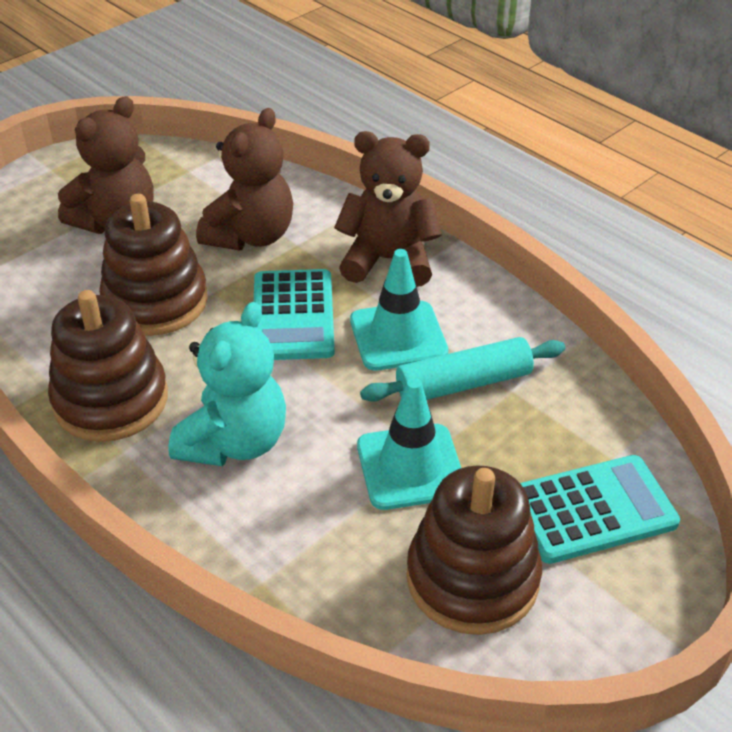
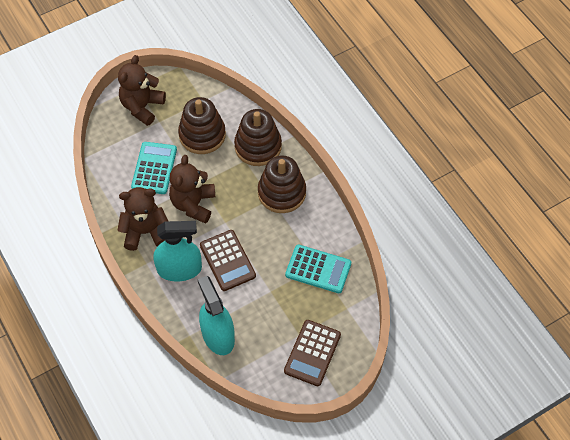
brown calculator: 0 -> 2
turquoise rolling pin: 1 -> 0
turquoise spray bottle: 0 -> 2
turquoise teddy bear: 1 -> 0
turquoise traffic cone: 2 -> 0

